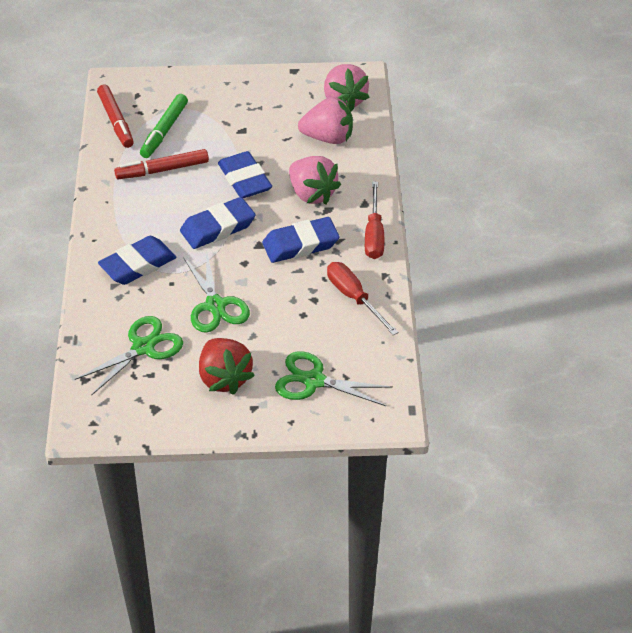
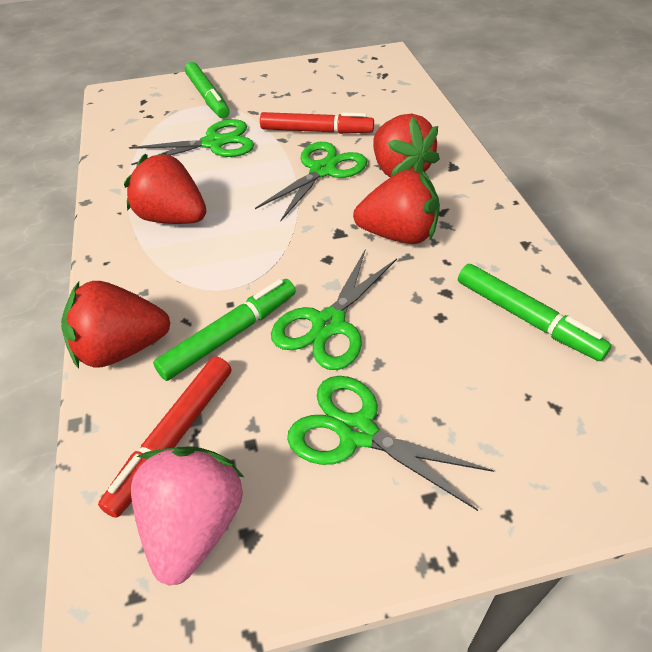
blue eraser: 4 -> 0
green marker: 1 -> 3
green scissors: 3 -> 4
pink strawberry: 3 -> 1
red screwdriver: 2 -> 0
red strawberry: 1 -> 4

